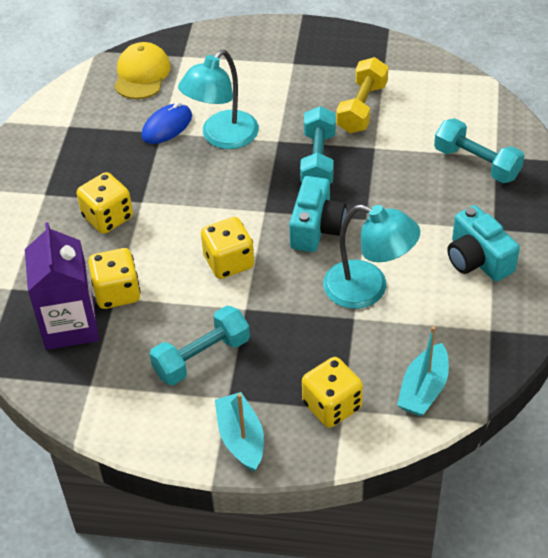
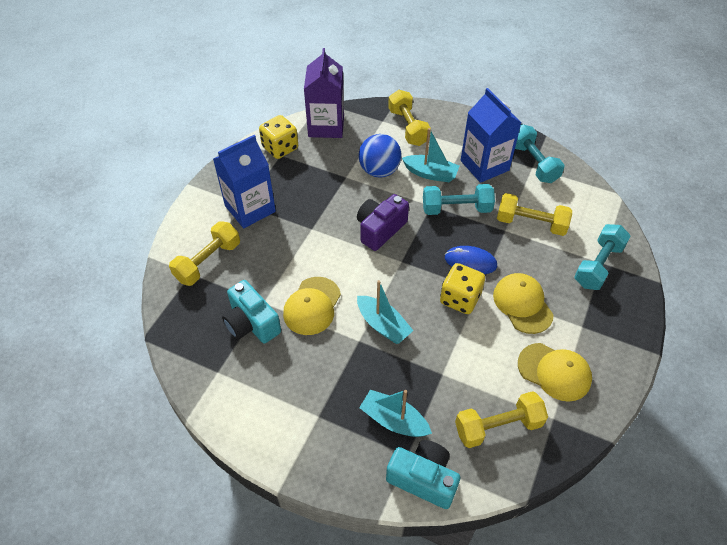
blue ball: 0 -> 1
blue carton: 0 -> 2
purple camera: 0 -> 1
turquoise boat: 2 -> 3
turquoise lamp: 2 -> 0
yellow cap: 1 -> 3
yellow dice: 4 -> 2
yellow dumbbell: 1 -> 4

